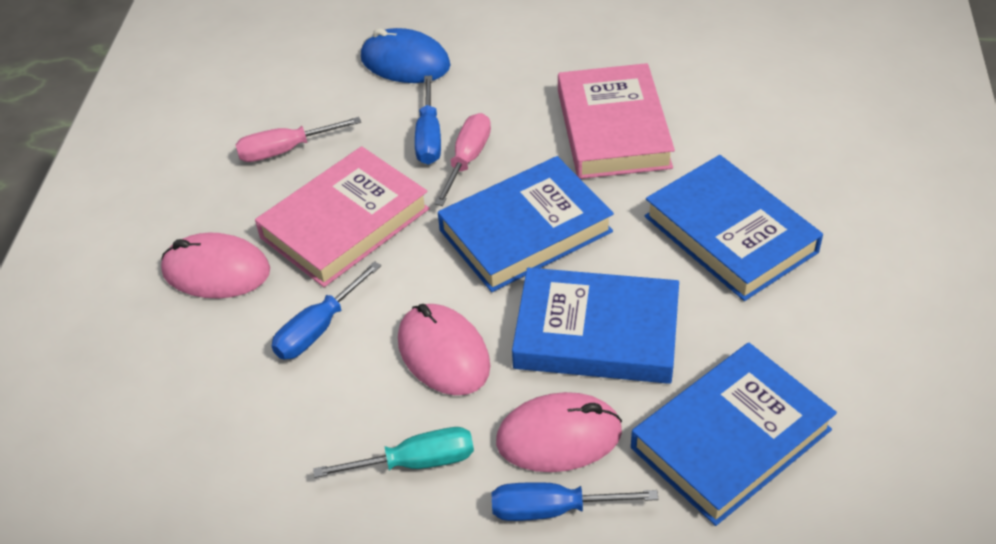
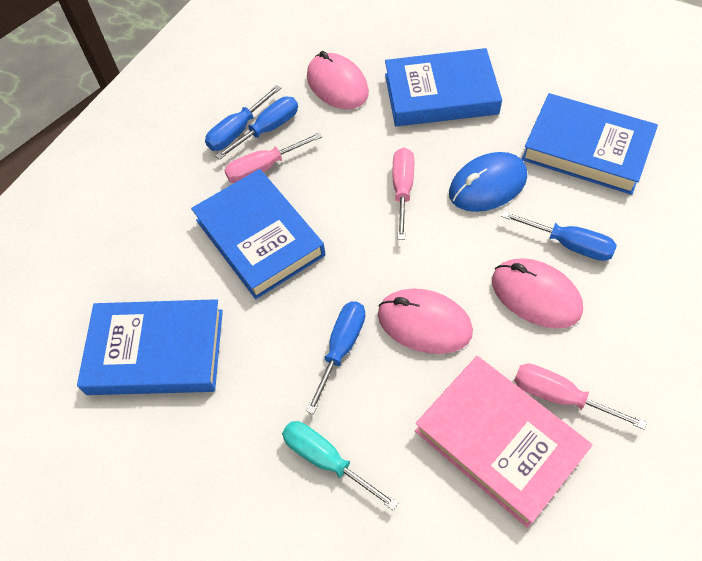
blue screwdriver: 3 -> 4
pink book: 2 -> 1
pink screwdriver: 2 -> 3

